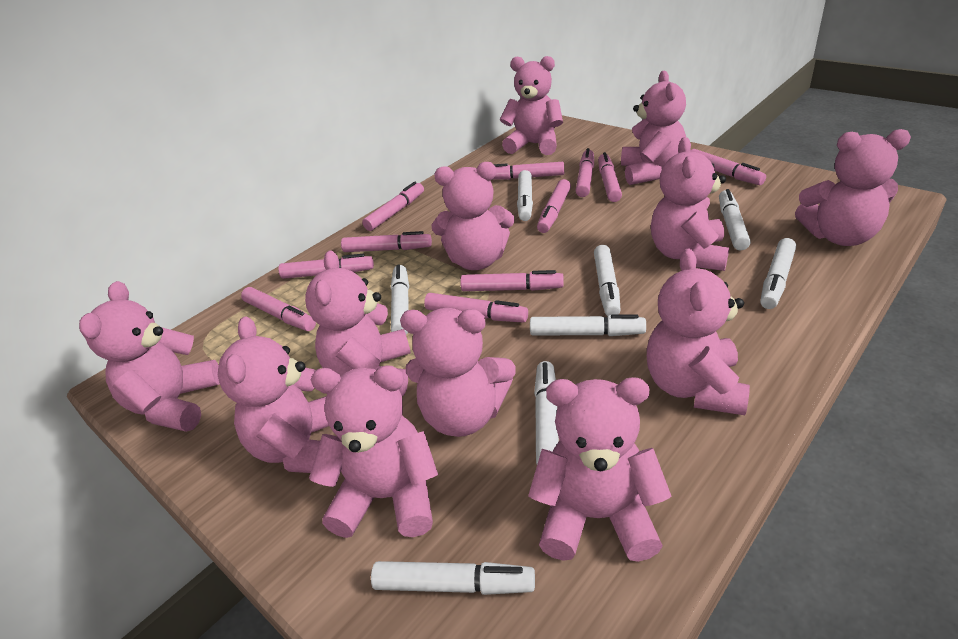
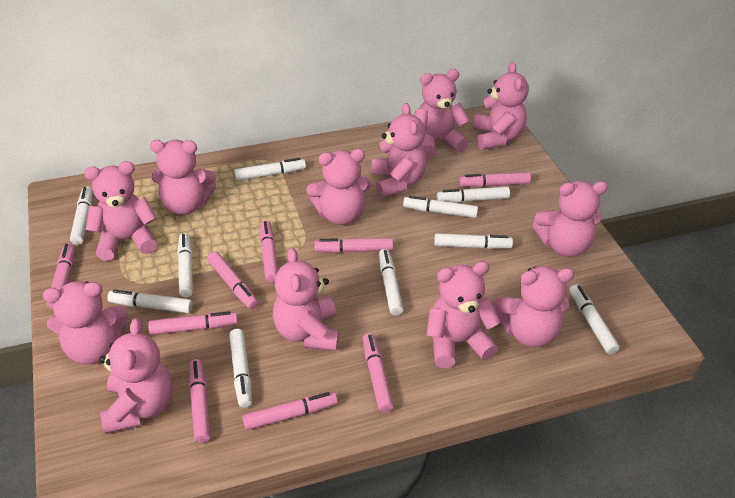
pink marker: 11 -> 9
white marker: 8 -> 10

